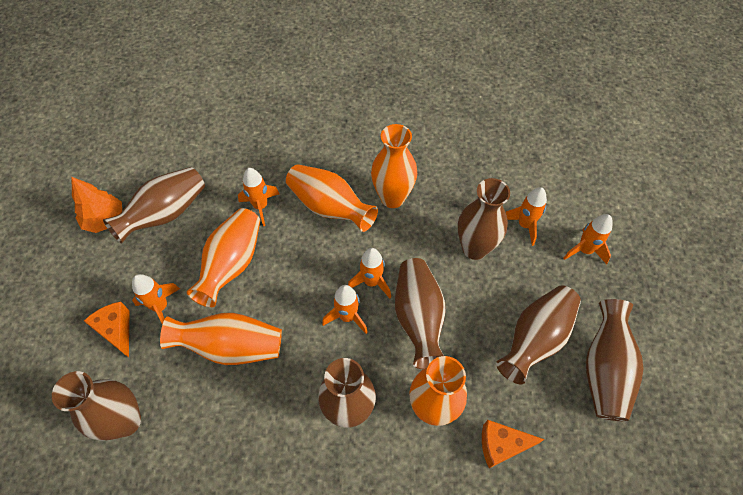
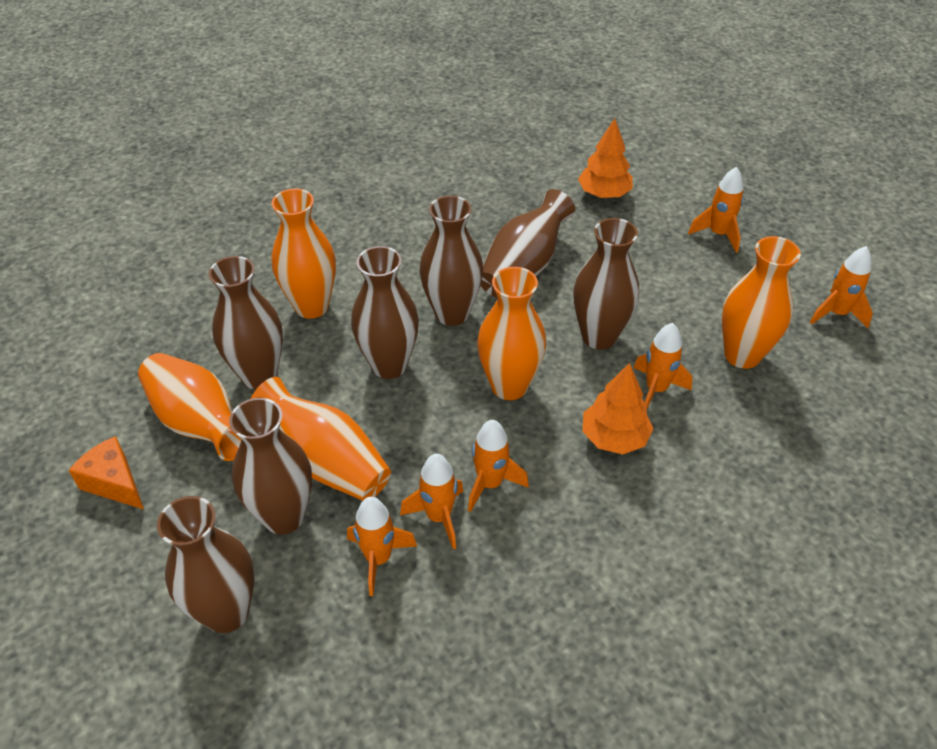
orange cheese: 2 -> 1
orange tree: 1 -> 2

